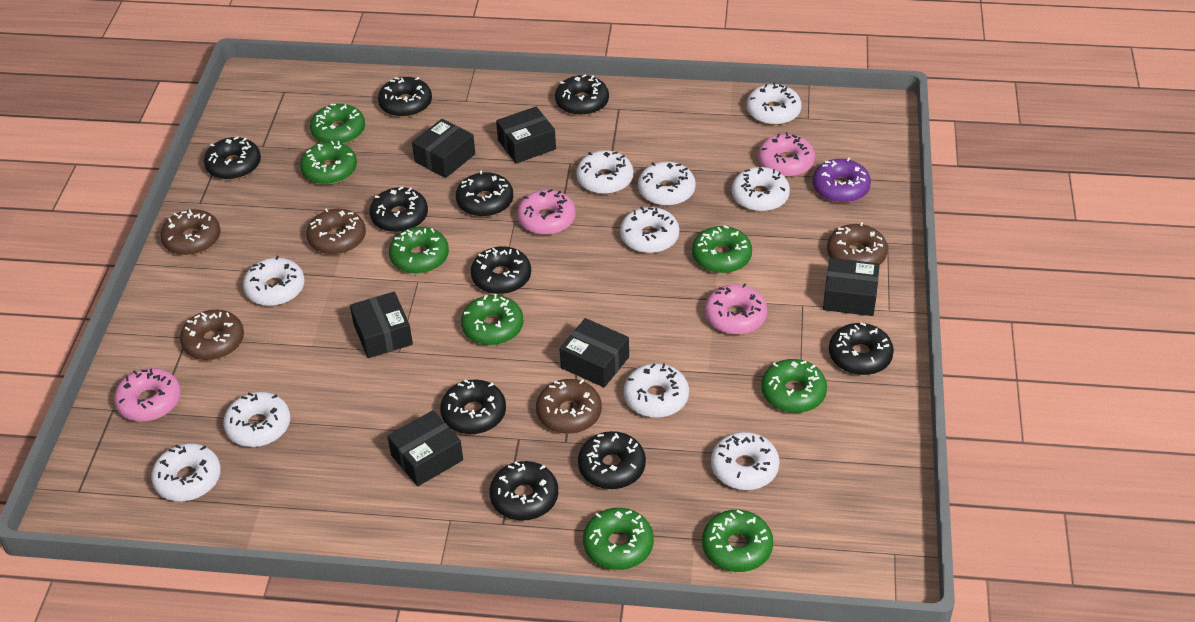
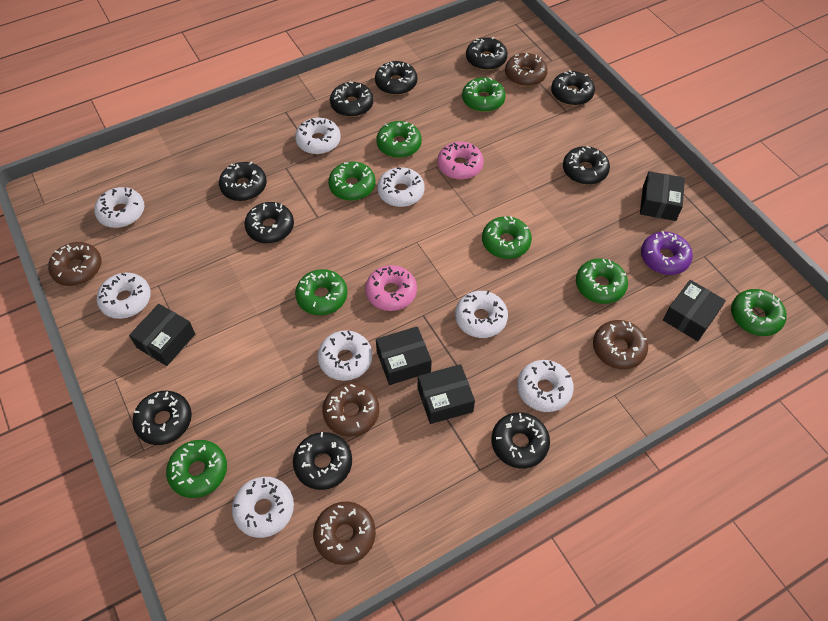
black box: 6 -> 5
pink donut: 4 -> 2
white donut: 10 -> 8

